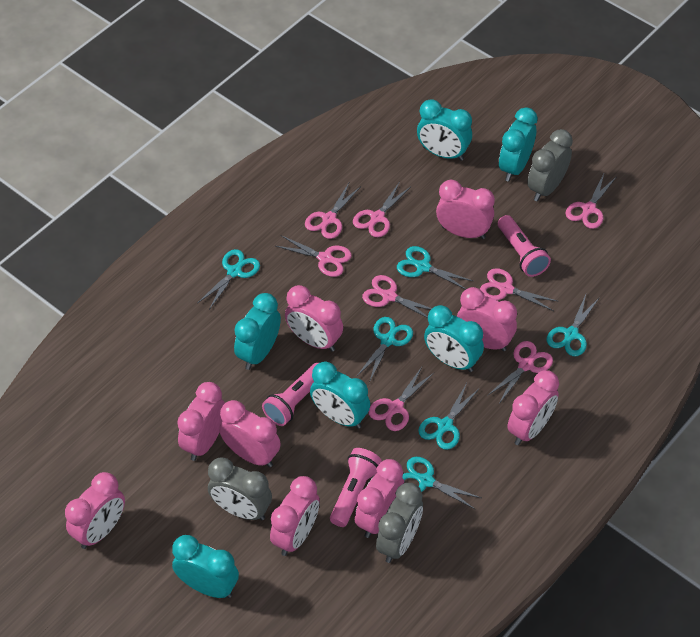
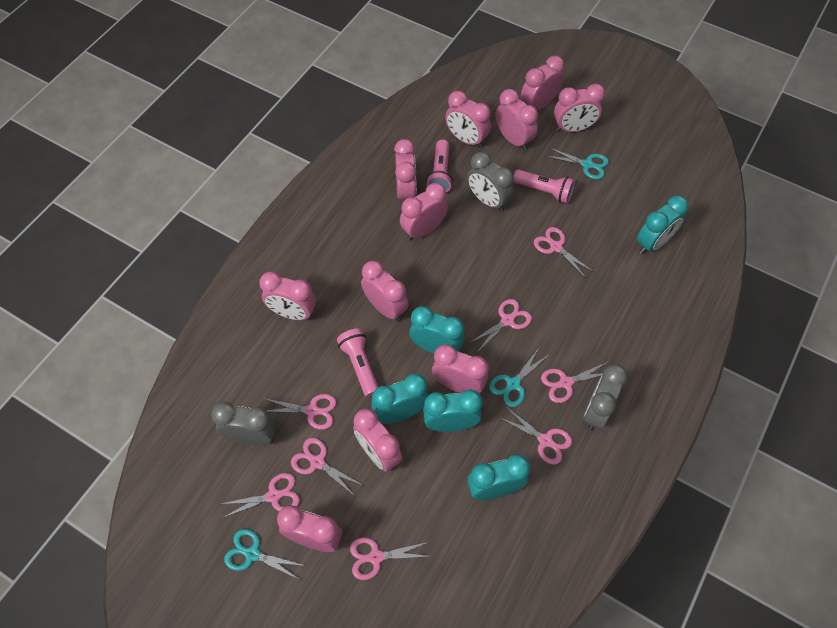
pink clock: 9 -> 11
turquoise clock: 6 -> 5
turquoise scissors: 6 -> 3

